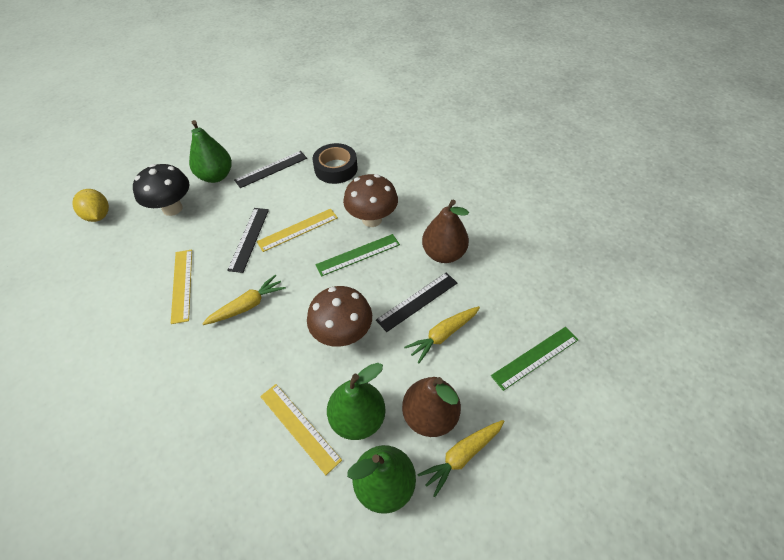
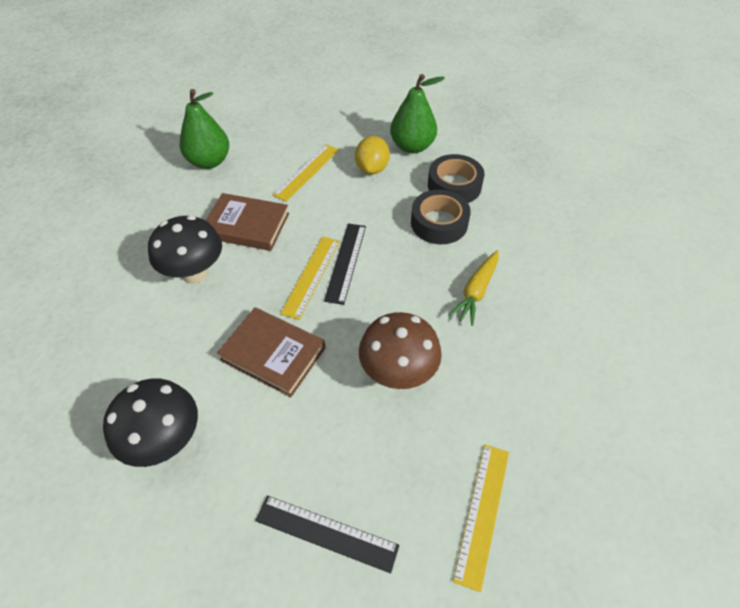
black mushroom: 1 -> 2
black ruler: 3 -> 2
black tape: 1 -> 2
brown book: 0 -> 2
brown mushroom: 2 -> 1
brown pear: 2 -> 0
green pear: 3 -> 2
green ruler: 2 -> 0
yellow carrot: 3 -> 1

